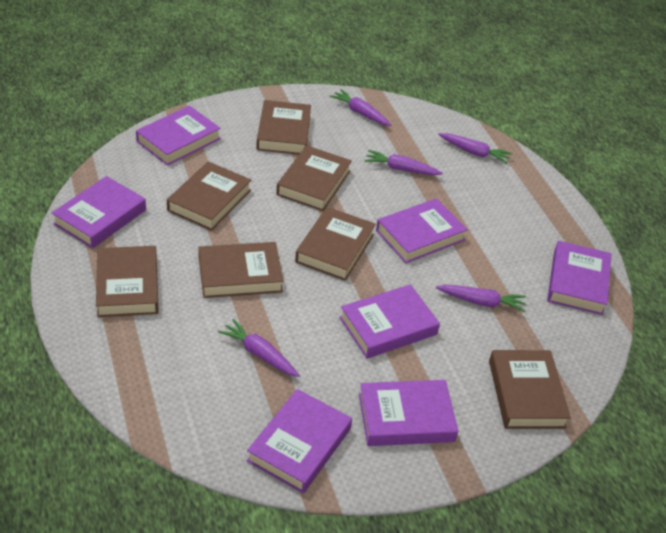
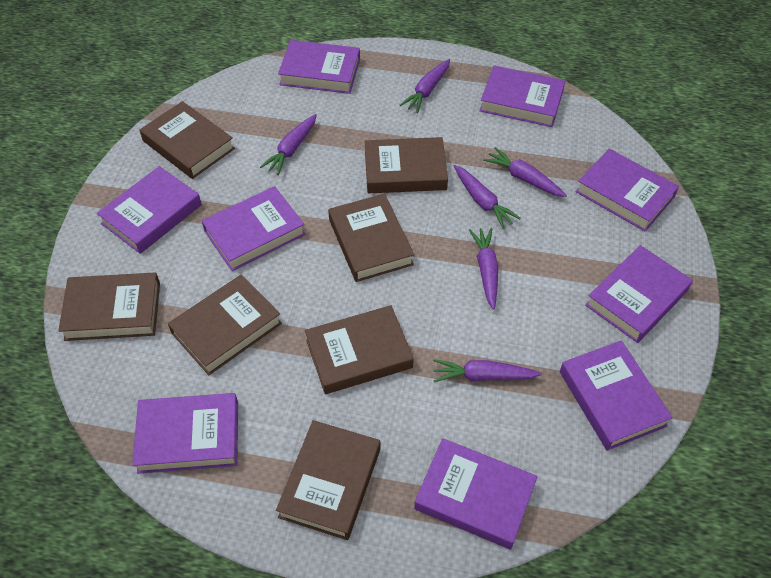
purple book: 7 -> 9
purple carrot: 5 -> 6

